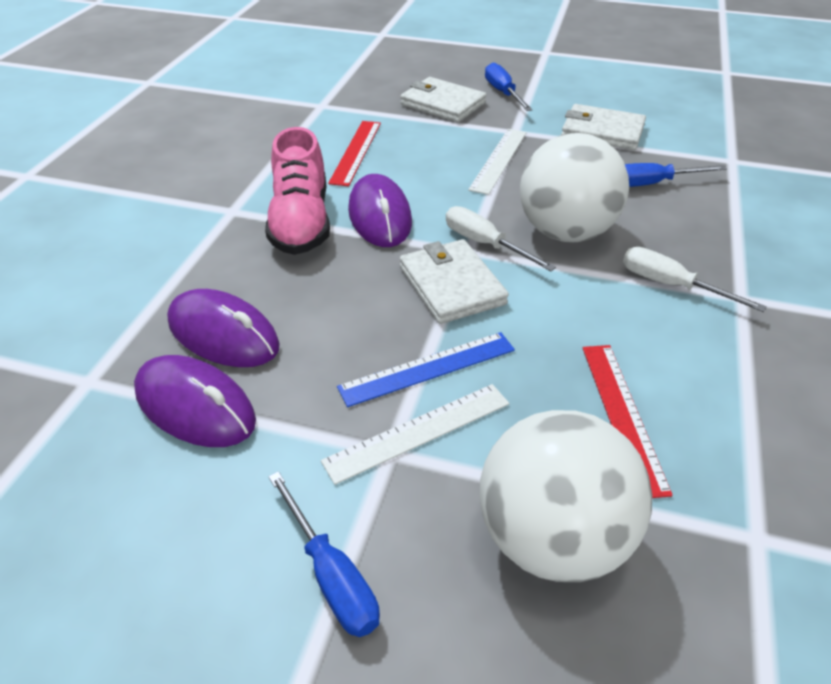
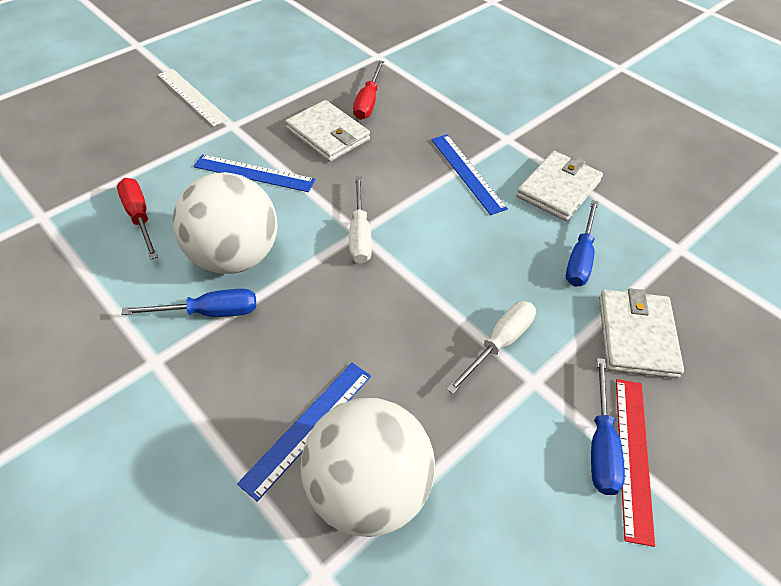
blue ruler: 1 -> 3
pink shoe: 1 -> 0
purple mouse: 3 -> 0
red ruler: 2 -> 1
red screwdriver: 0 -> 2
white ruler: 2 -> 1

